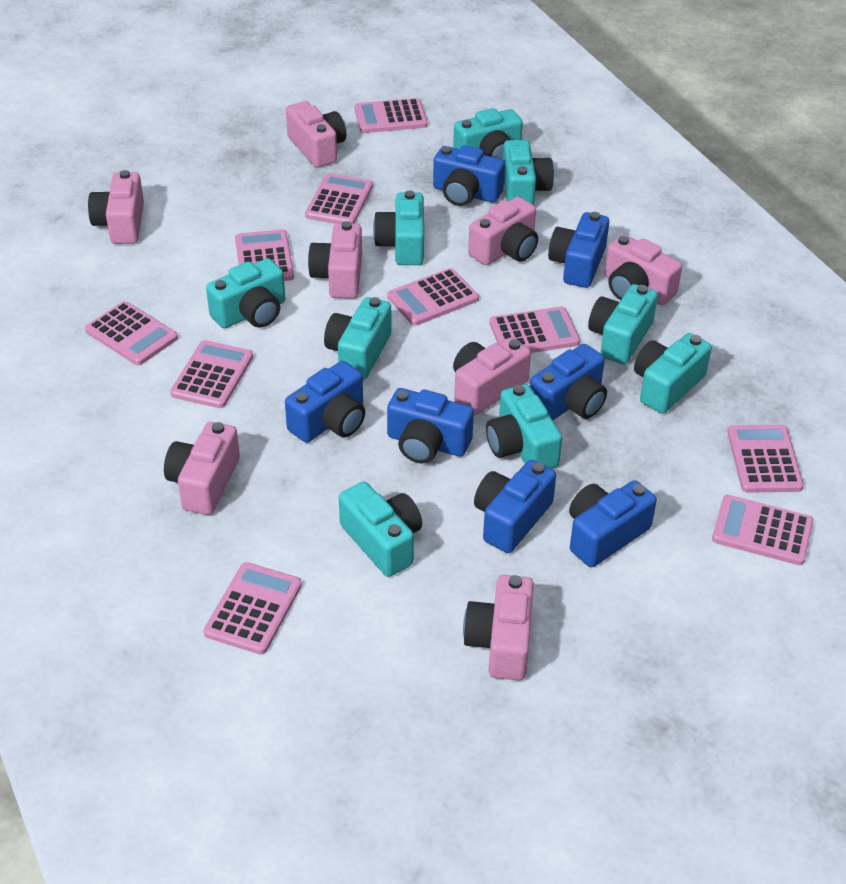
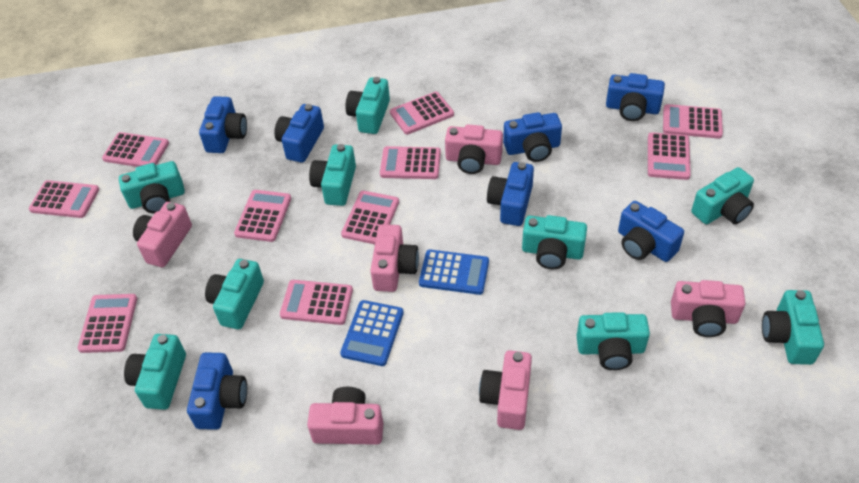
blue calculator: 0 -> 2
pink camera: 8 -> 6

